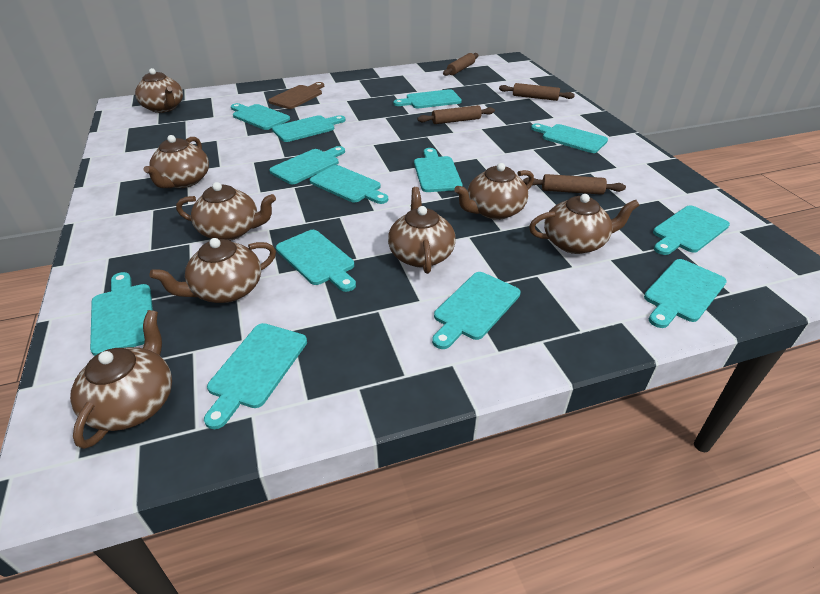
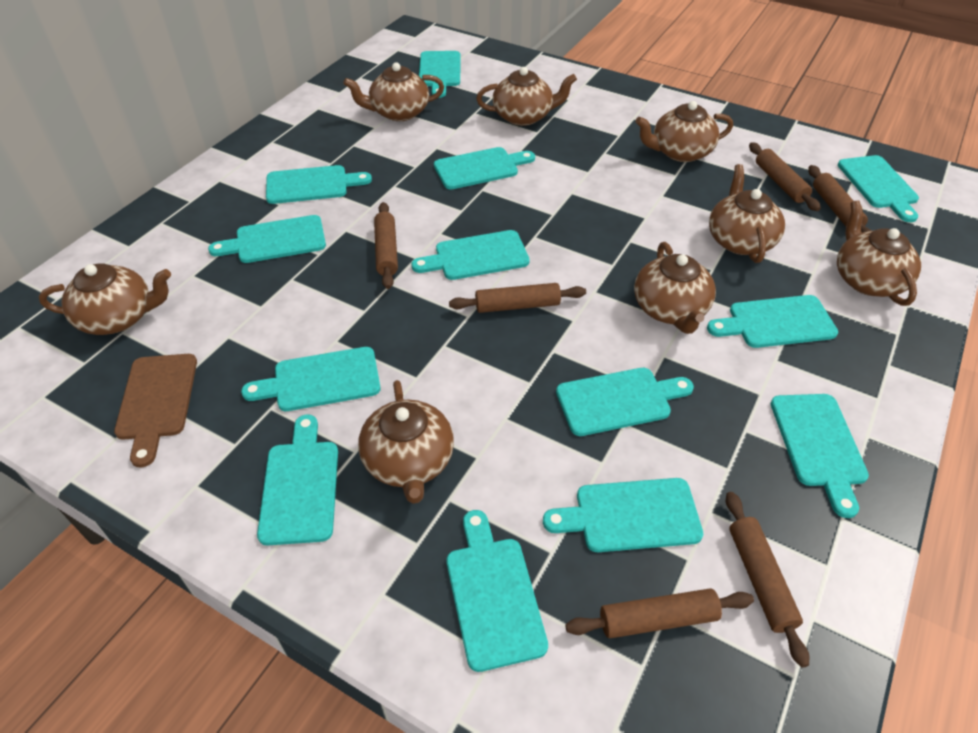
brown rolling pin: 4 -> 6

